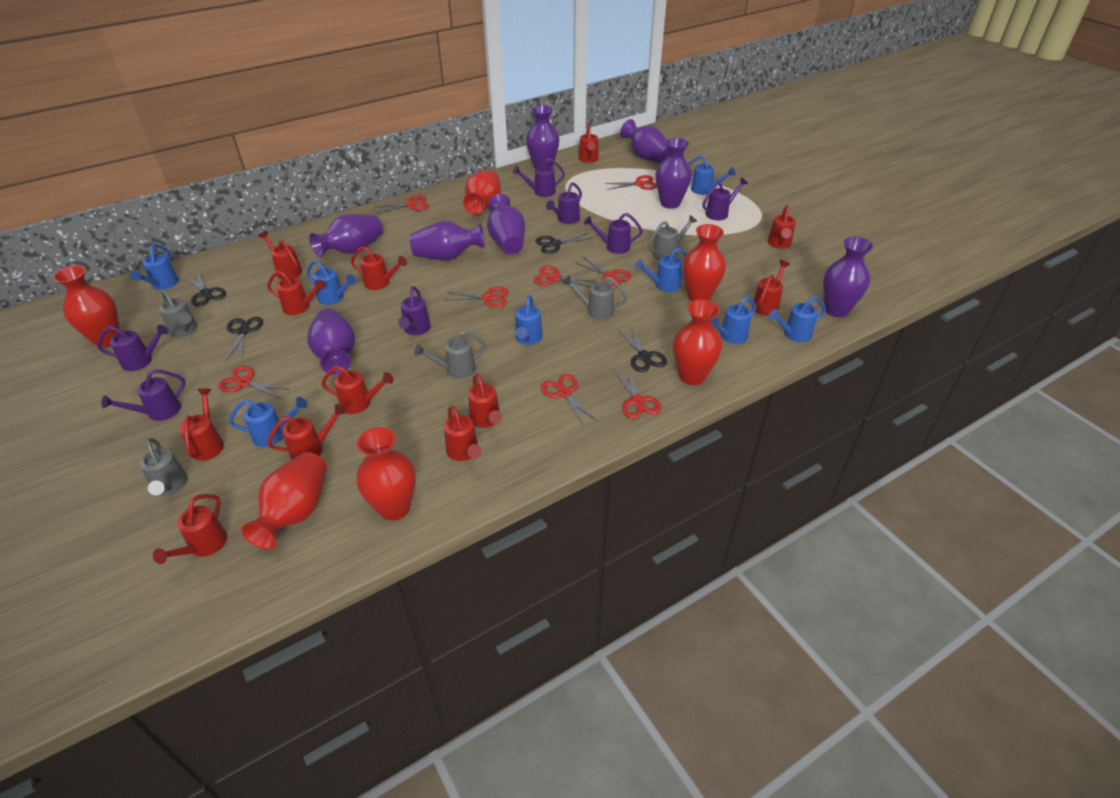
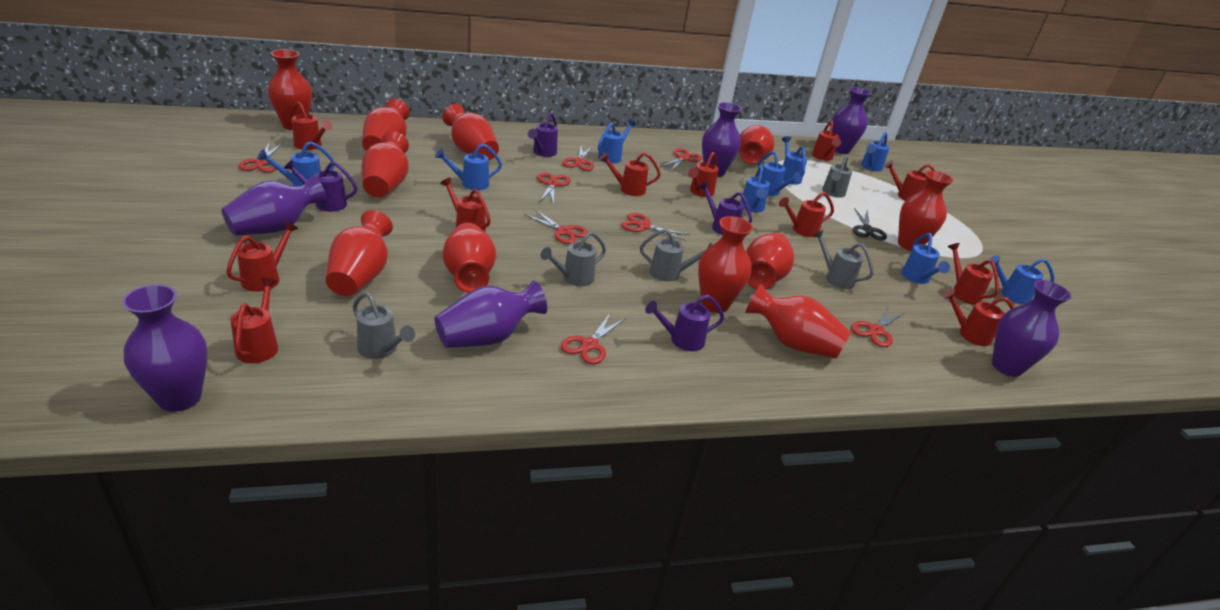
black scissors: 4 -> 1
blue watering can: 8 -> 9
purple vase: 8 -> 6
purple watering can: 7 -> 4
red vase: 6 -> 11
red watering can: 12 -> 11

